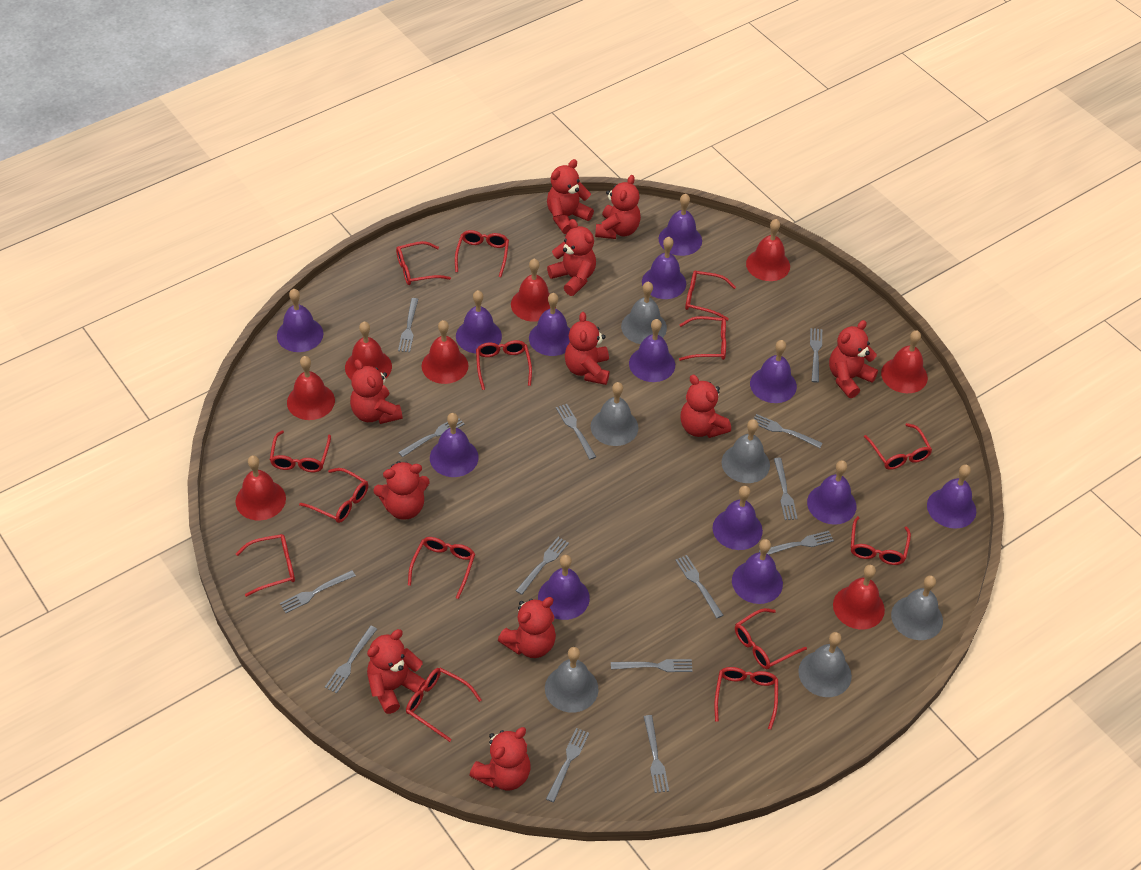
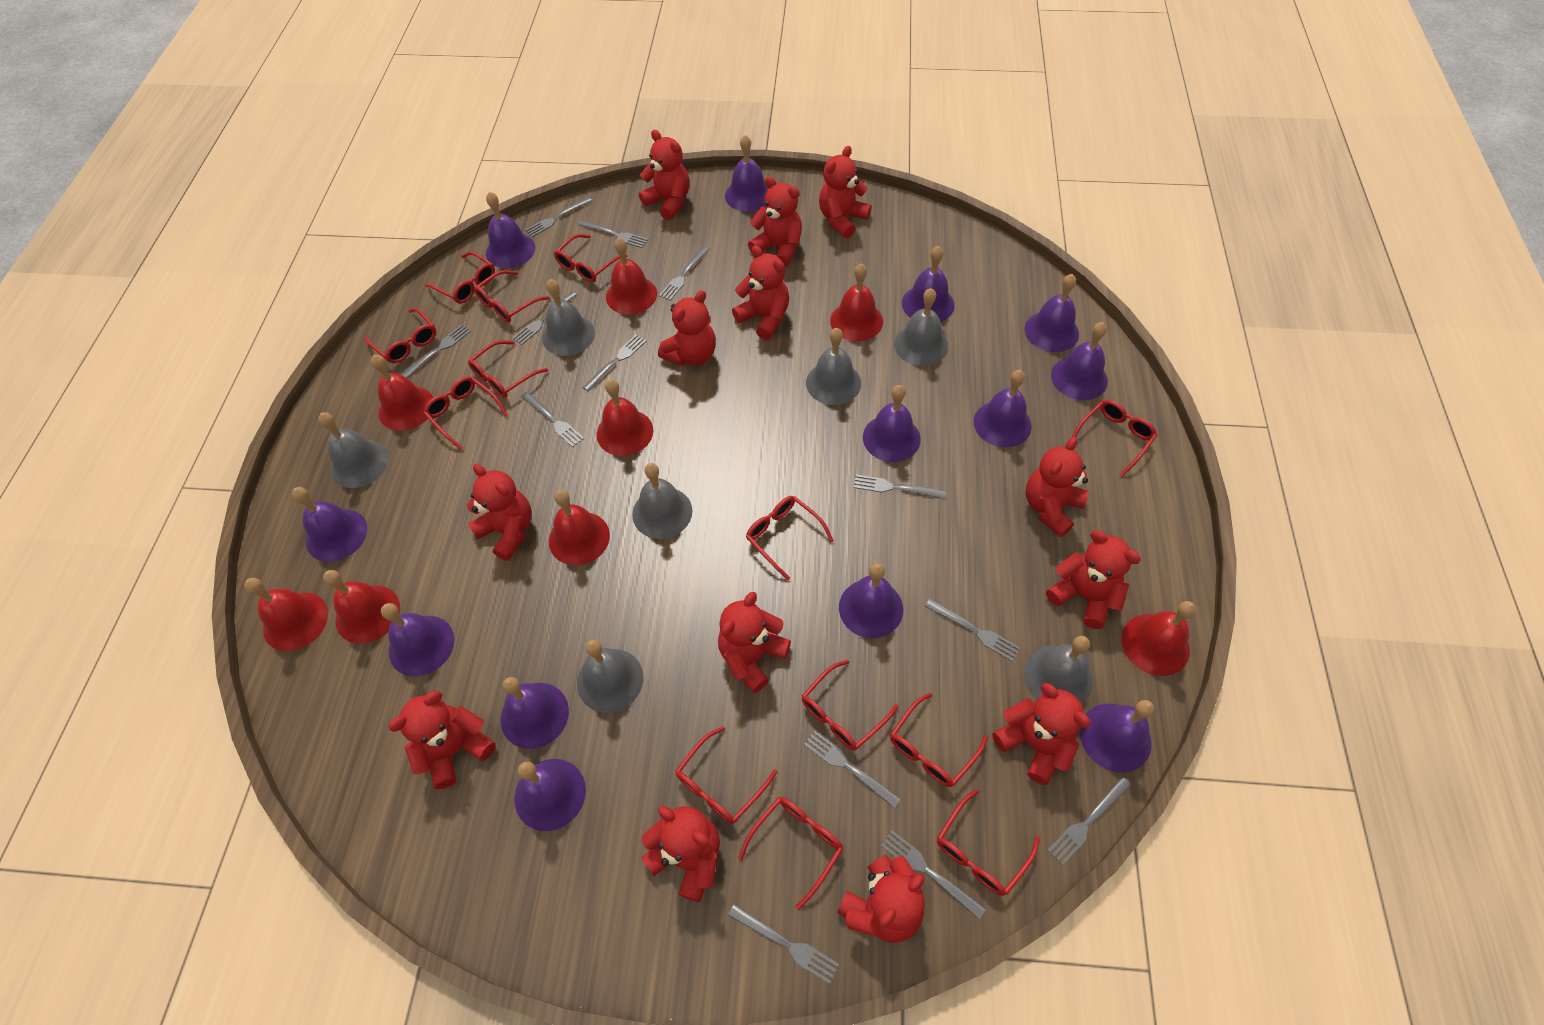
grey bell: 6 -> 7
grey fork: 14 -> 13
red glasses: 14 -> 13
red teddy bear: 11 -> 13

